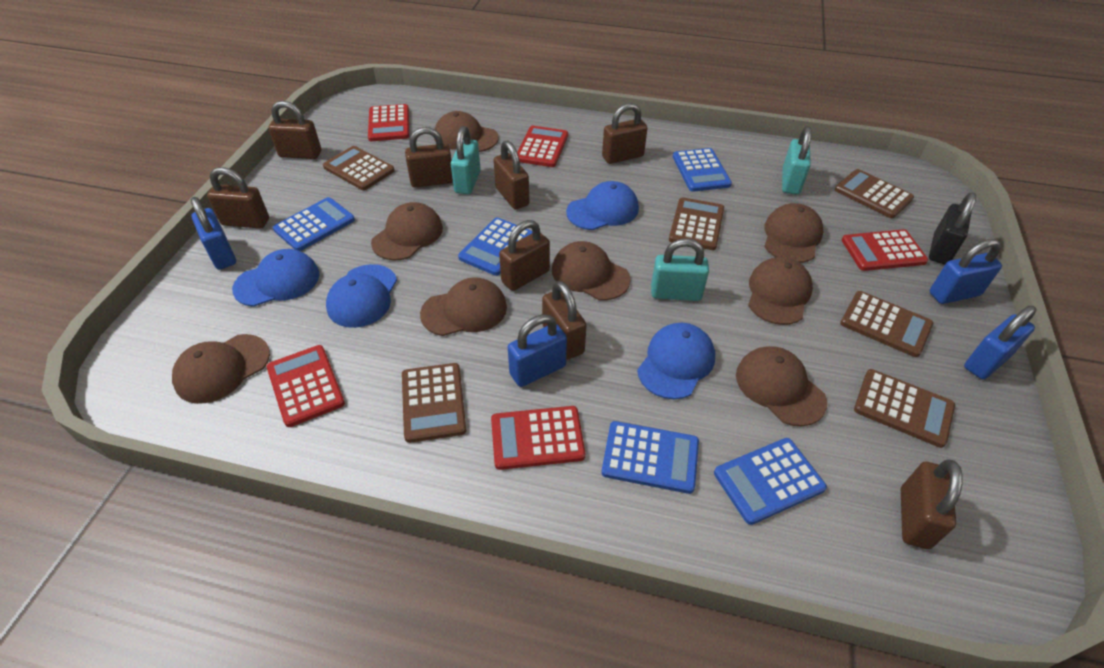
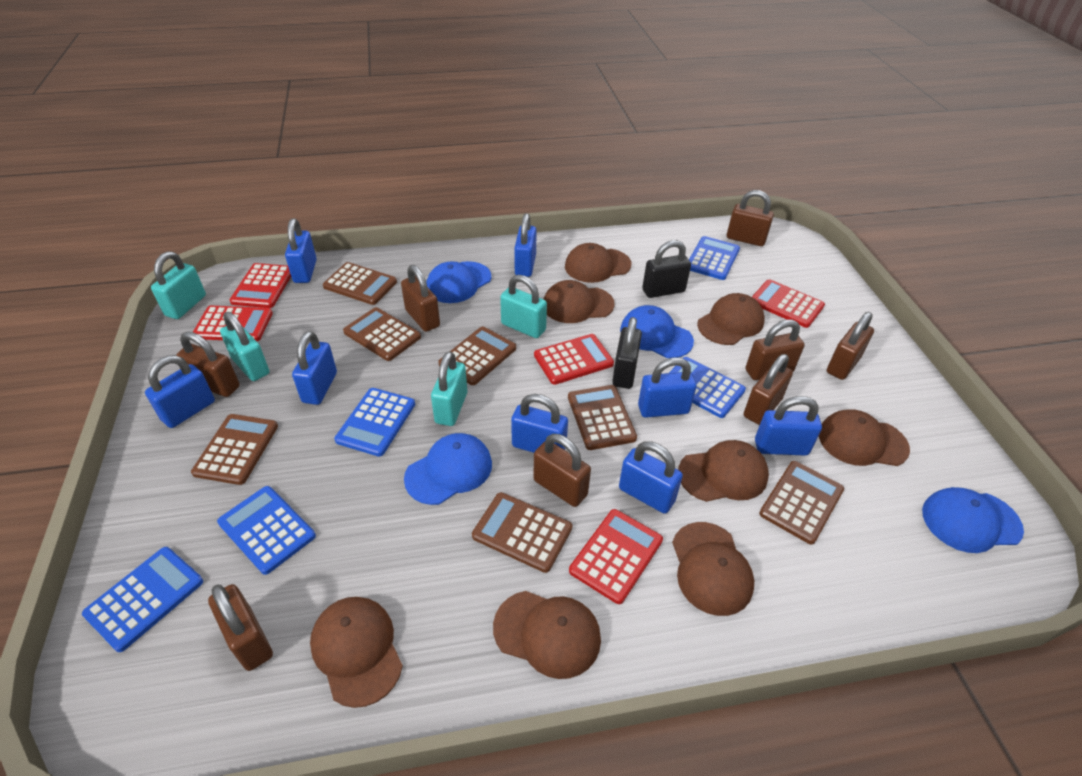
black padlock: 1 -> 2
blue padlock: 4 -> 8
brown calculator: 6 -> 7
turquoise padlock: 3 -> 4

